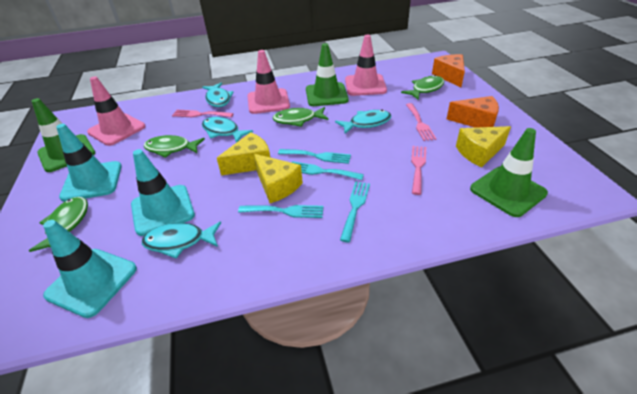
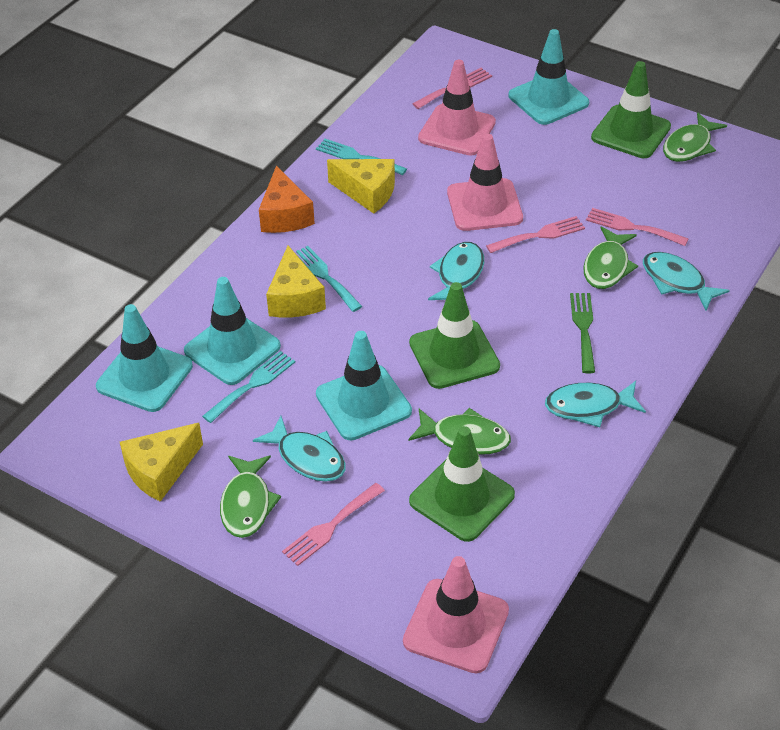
green fork: 0 -> 1
orange cheese: 2 -> 1
pink fork: 3 -> 4
turquoise fork: 4 -> 3
turquoise traffic cone: 3 -> 4

